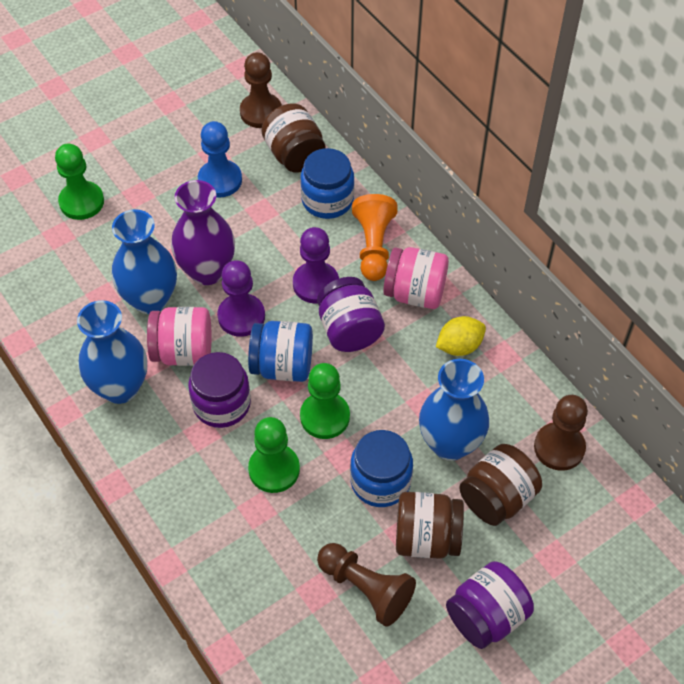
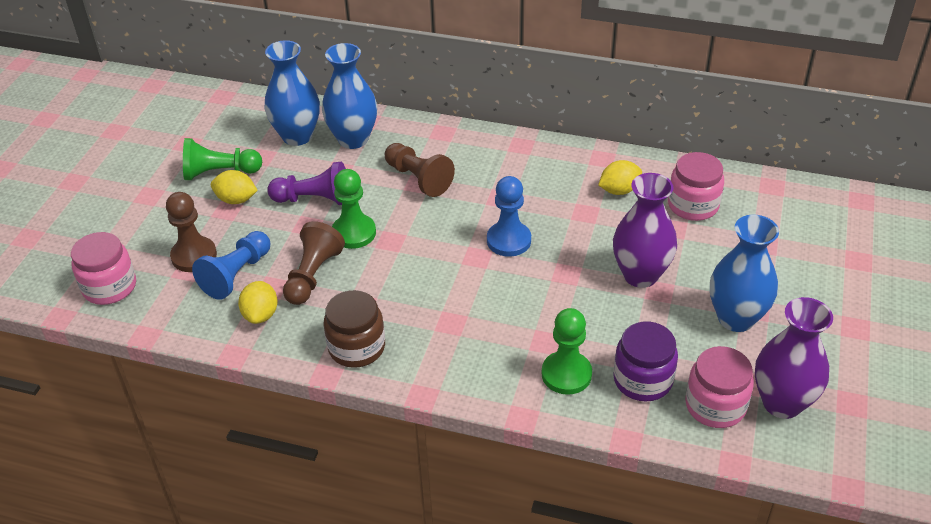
blue jar: 3 -> 0
blue pawn: 1 -> 2
brown jar: 3 -> 1
orange pawn: 1 -> 0
pink jar: 2 -> 3
purple jar: 3 -> 1
purple pawn: 2 -> 1
purple vase: 1 -> 2
yellow lemon: 1 -> 3

